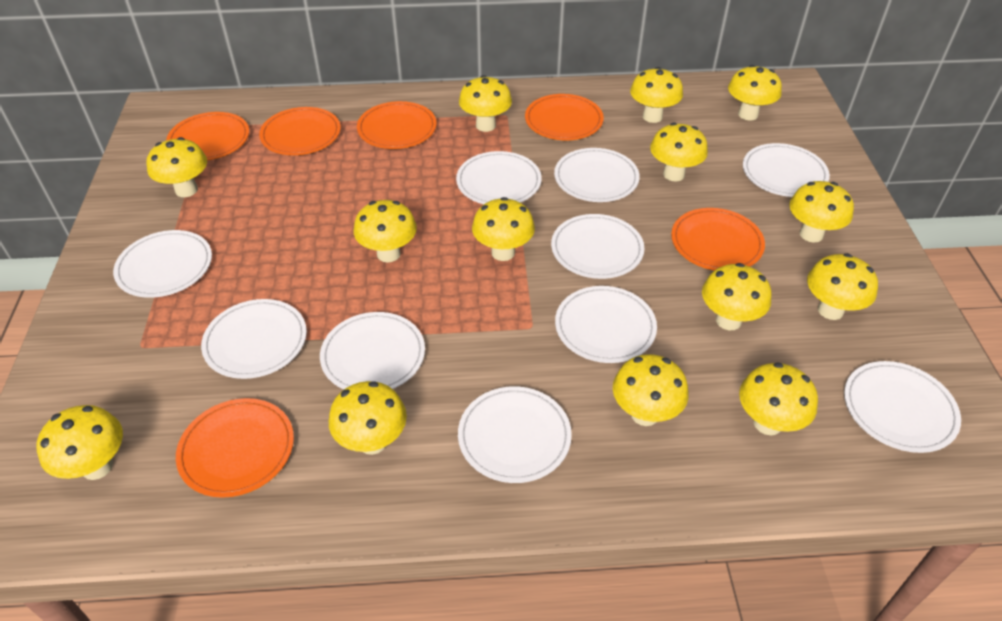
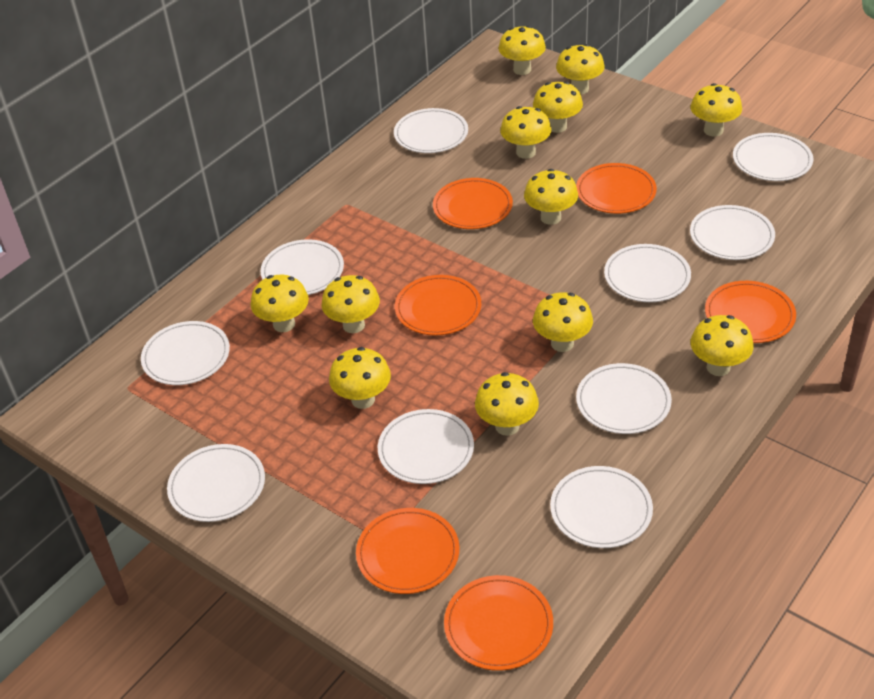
yellow mushroom: 14 -> 12

